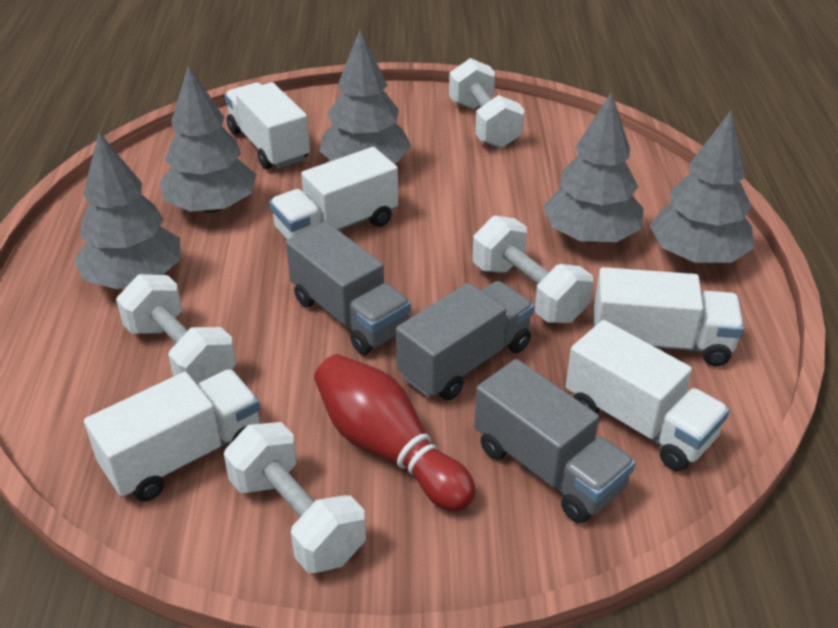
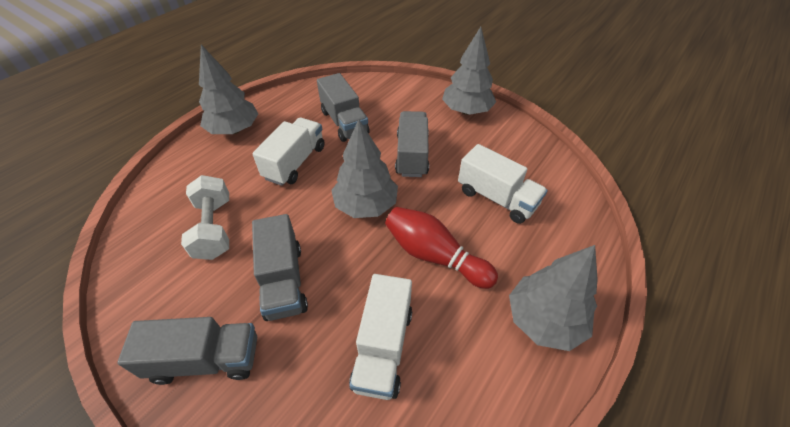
grey tree: 5 -> 4
grey truck: 3 -> 4
white dumbbell: 4 -> 1
white truck: 5 -> 3

